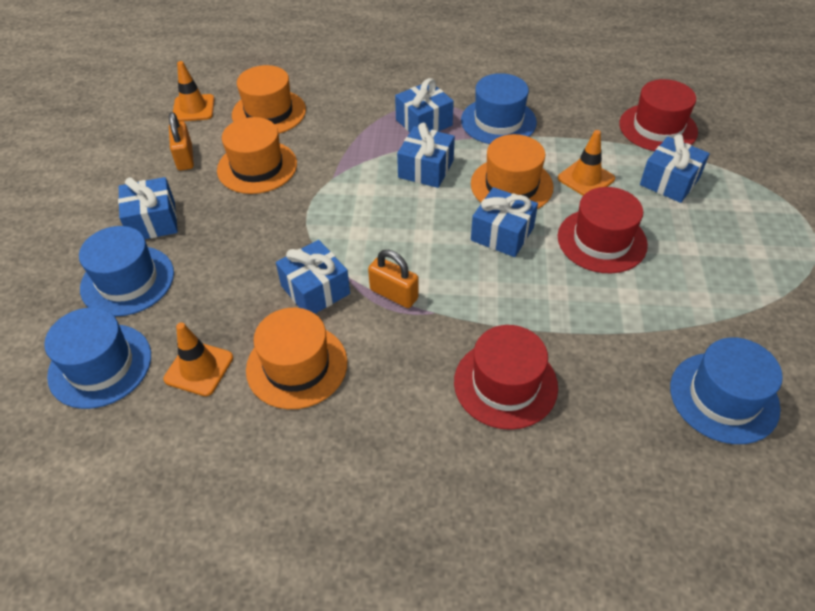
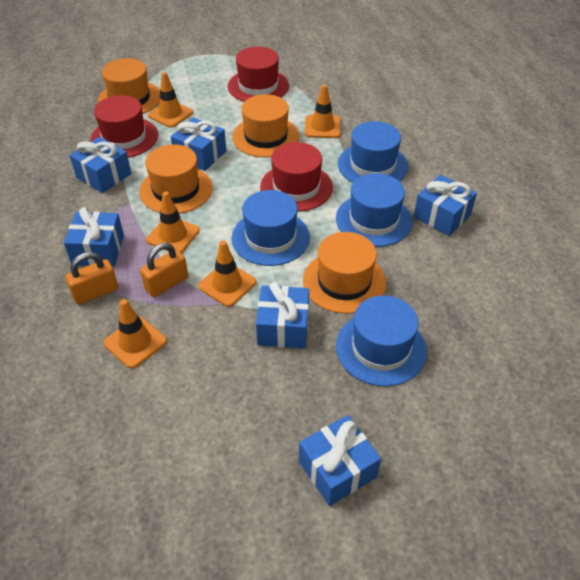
orange traffic cone: 3 -> 5

